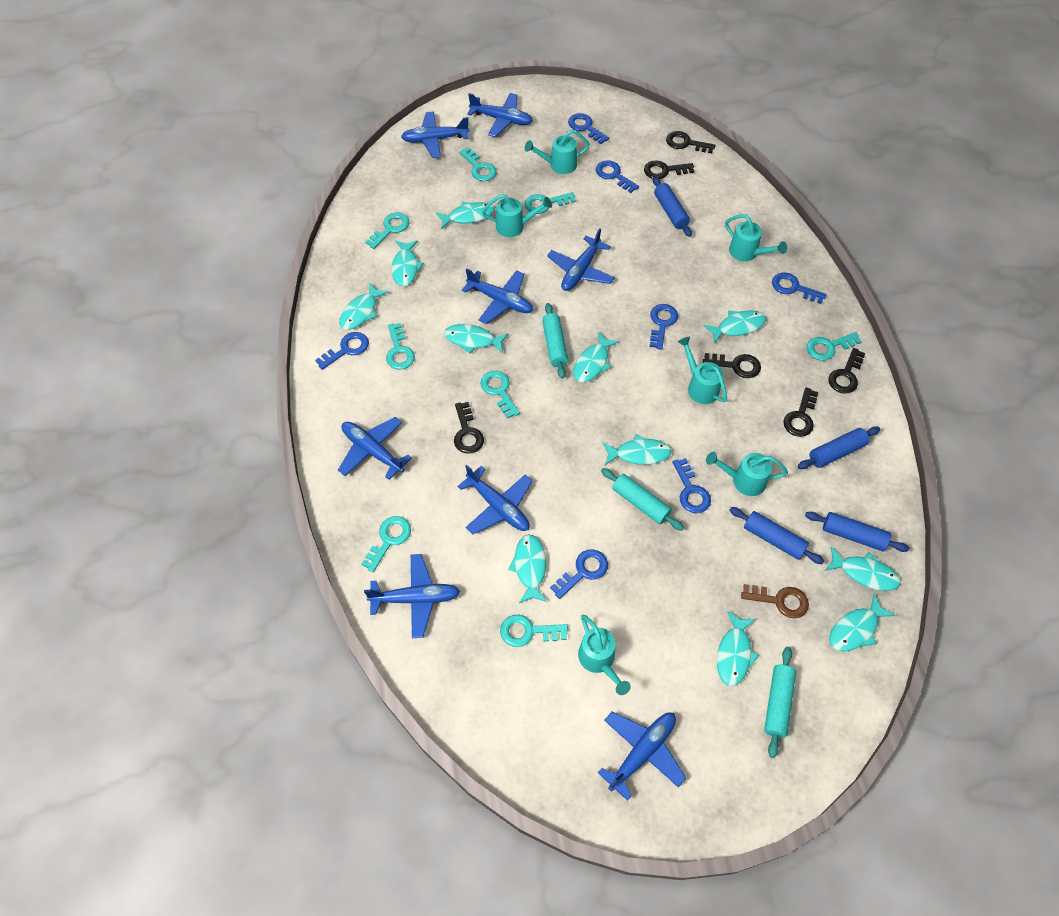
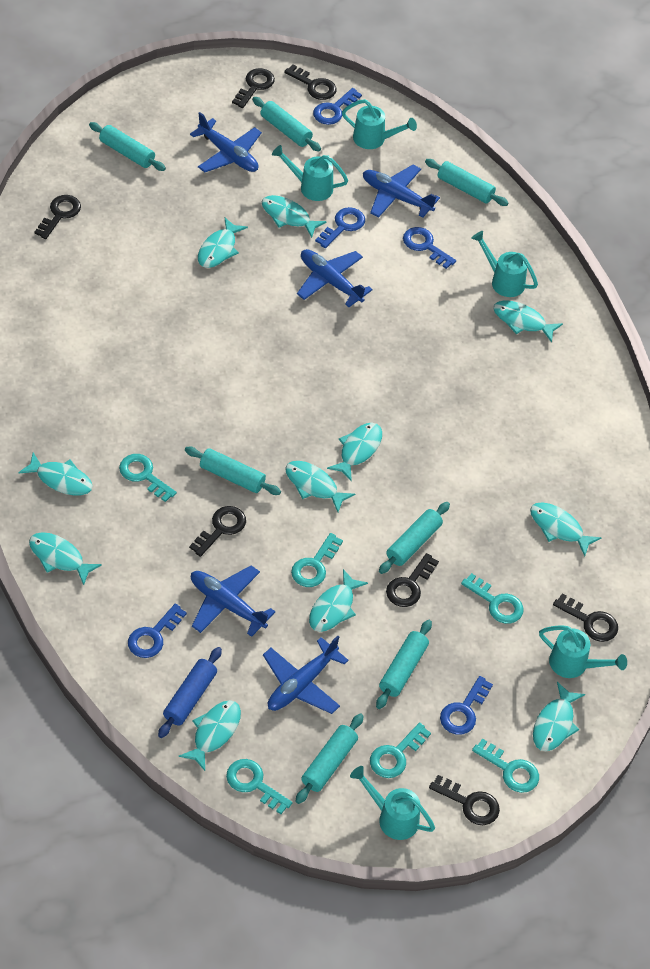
black key: 6 -> 7
blue key: 7 -> 5
blue plane: 8 -> 5
blue rolling pin: 4 -> 1
brown key: 1 -> 0
turquoise key: 8 -> 6
turquoise rolling pin: 3 -> 7
turquoise watering can: 6 -> 5

